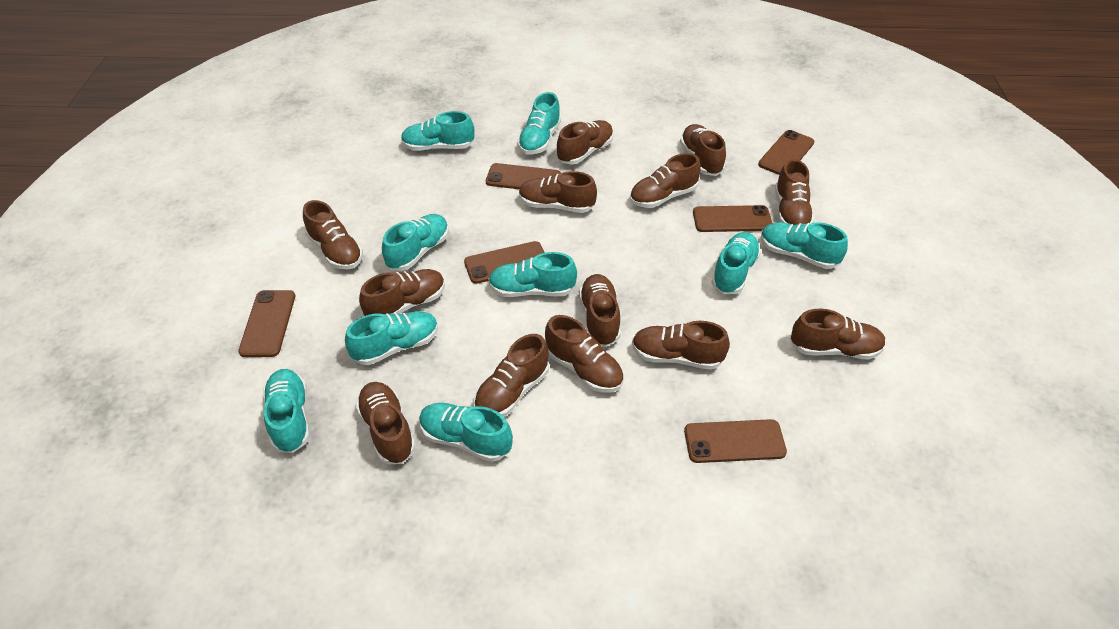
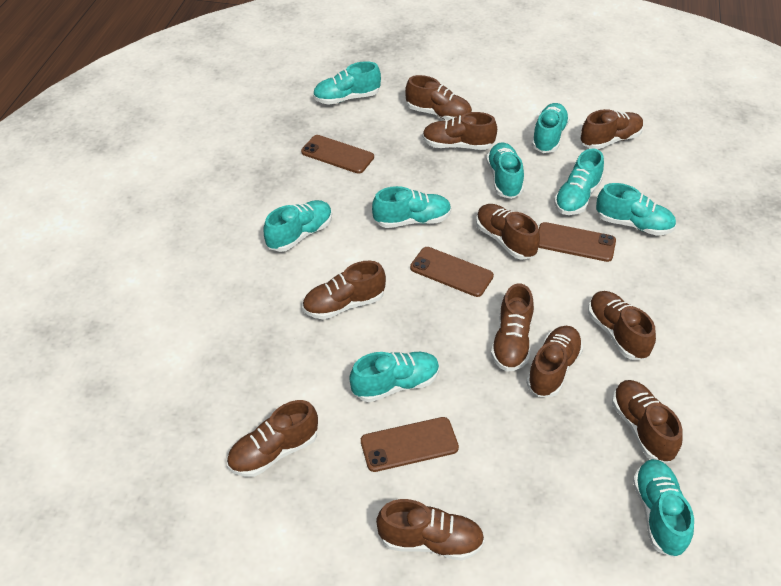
brown phone: 6 -> 4
brown shoe: 13 -> 11

